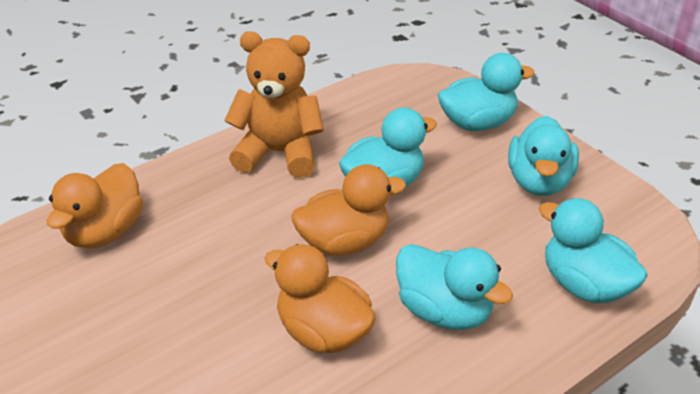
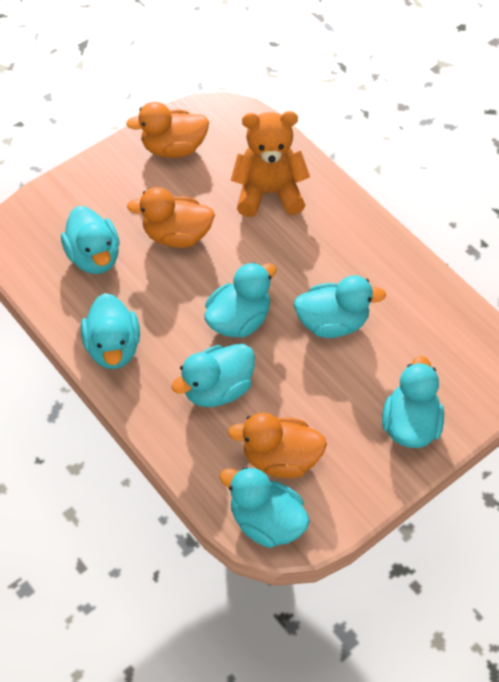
turquoise duck: 5 -> 7

